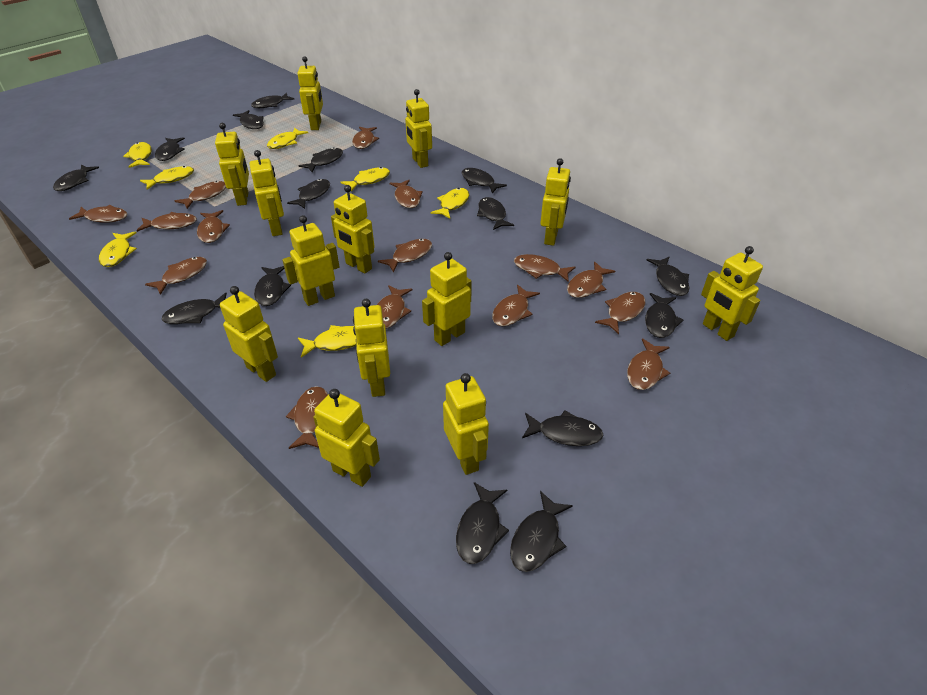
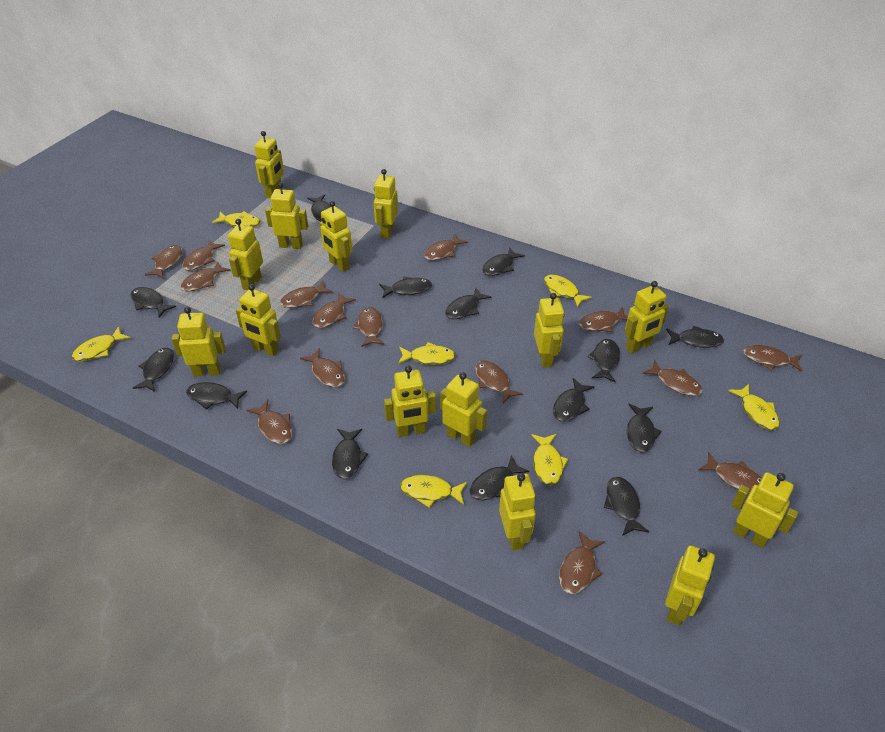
black fish: 15 -> 14
yellow robot: 13 -> 14

